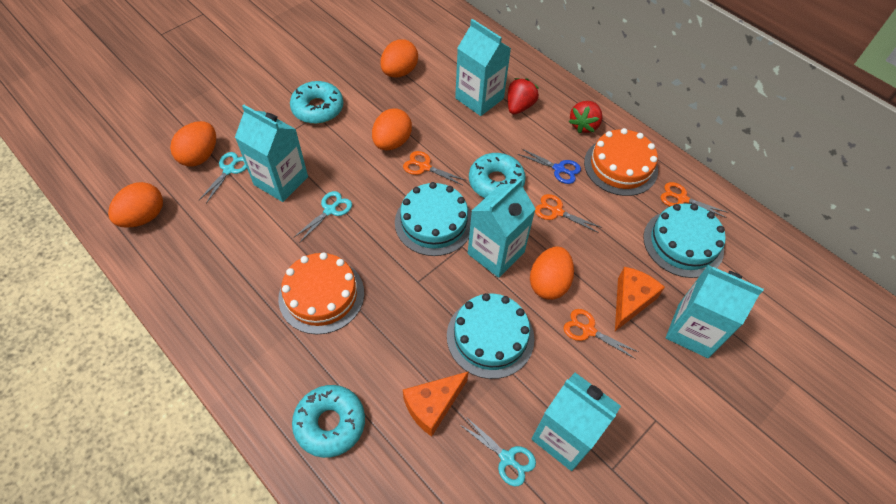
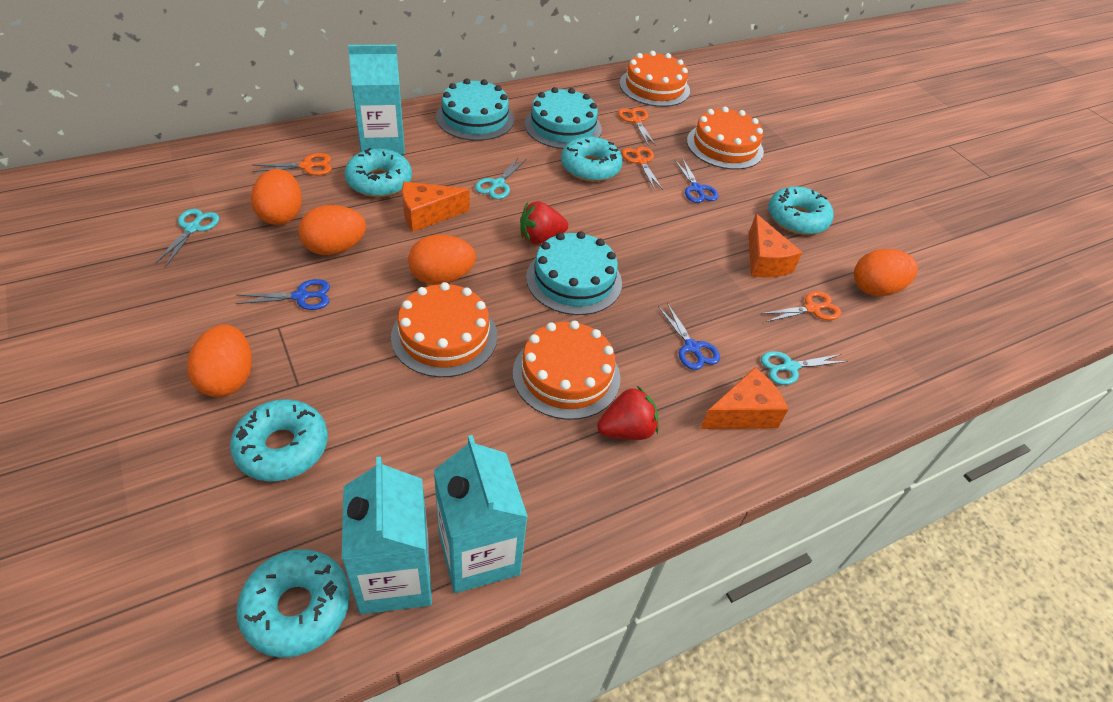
blue scissors: 1 -> 3
orange cake: 2 -> 4
orange cheese: 2 -> 3
turquoise carton: 5 -> 3
turquoise donut: 3 -> 5

